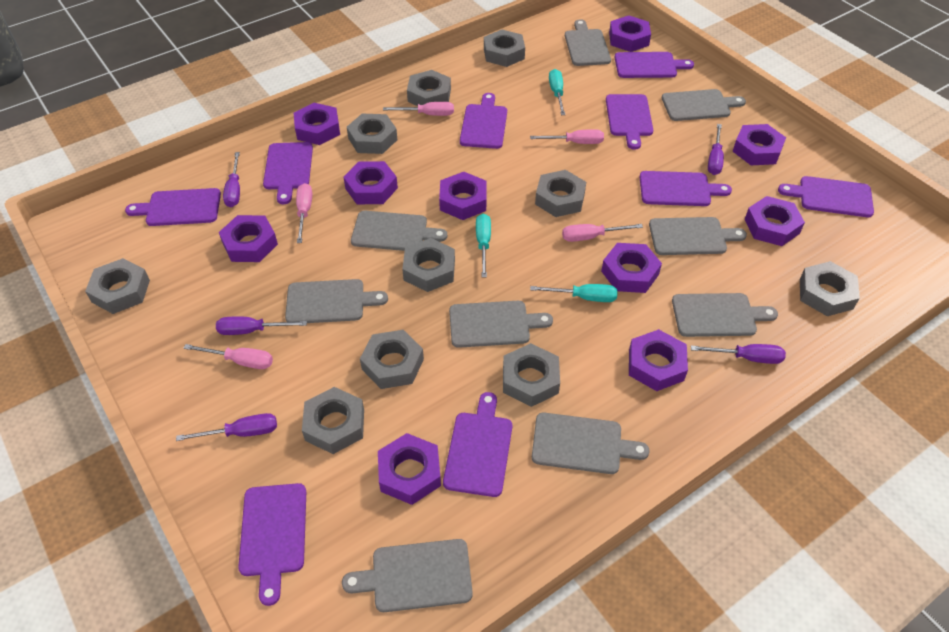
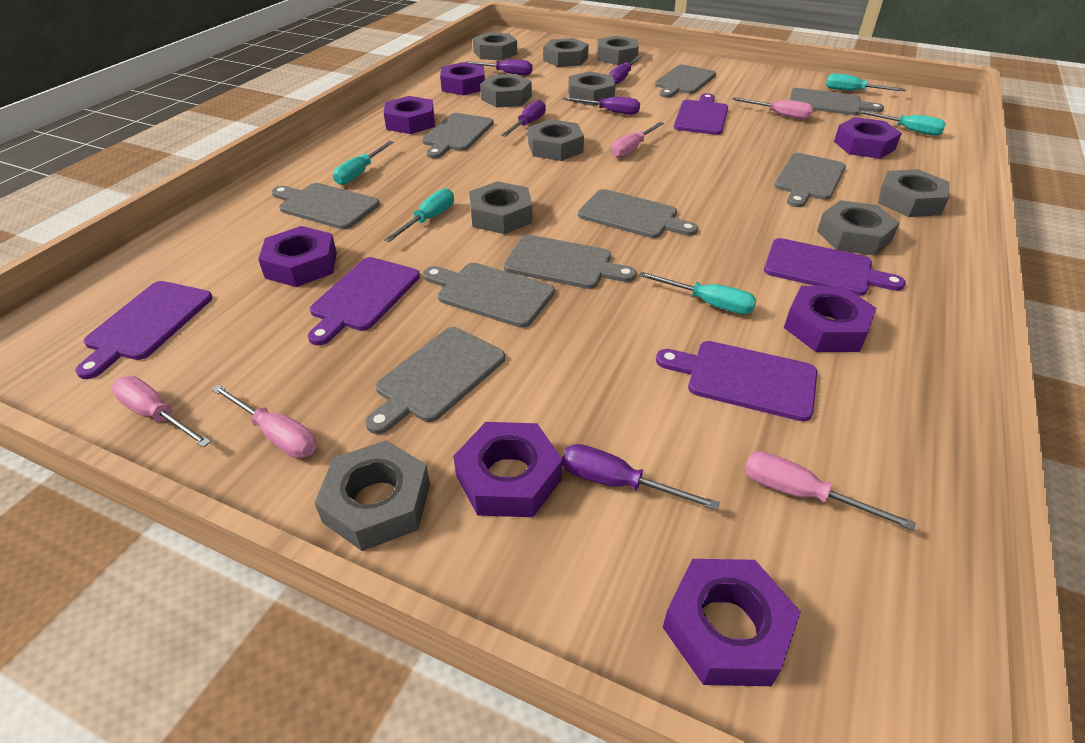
purple cutting board: 9 -> 5
purple nut: 10 -> 7
turquoise screwdriver: 3 -> 5

